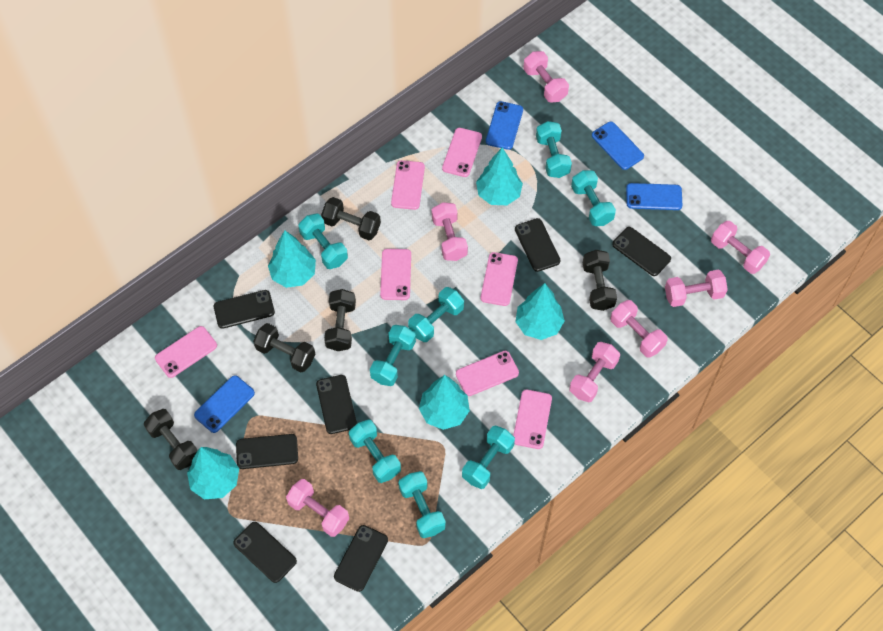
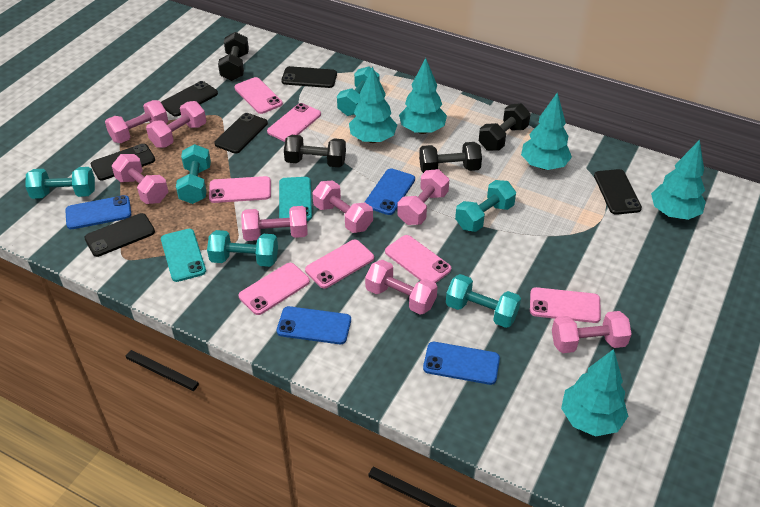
black dumbbell: 5 -> 4
black phone: 7 -> 6
pink dumbbell: 7 -> 8
turquoise dumbbell: 8 -> 6
turquoise phone: 0 -> 2

